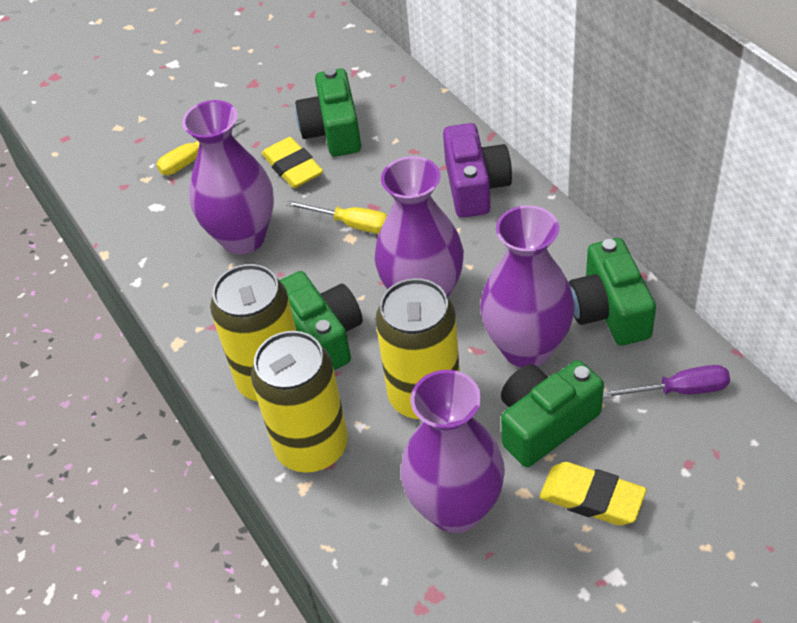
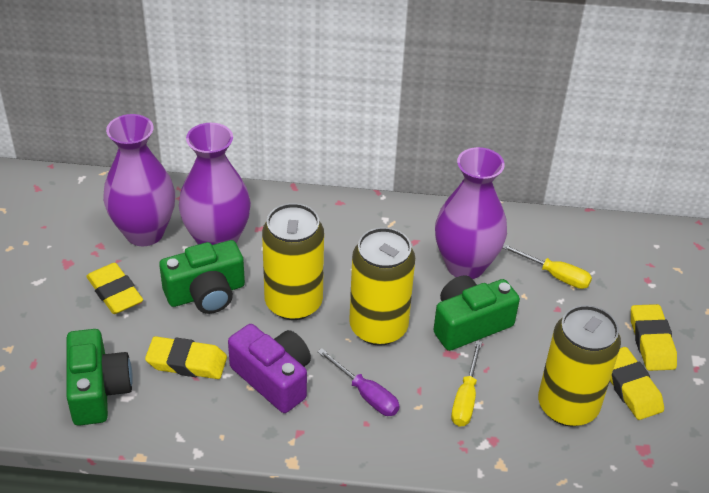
green camera: 4 -> 3
purple vase: 4 -> 3
yellow eraser: 2 -> 4

